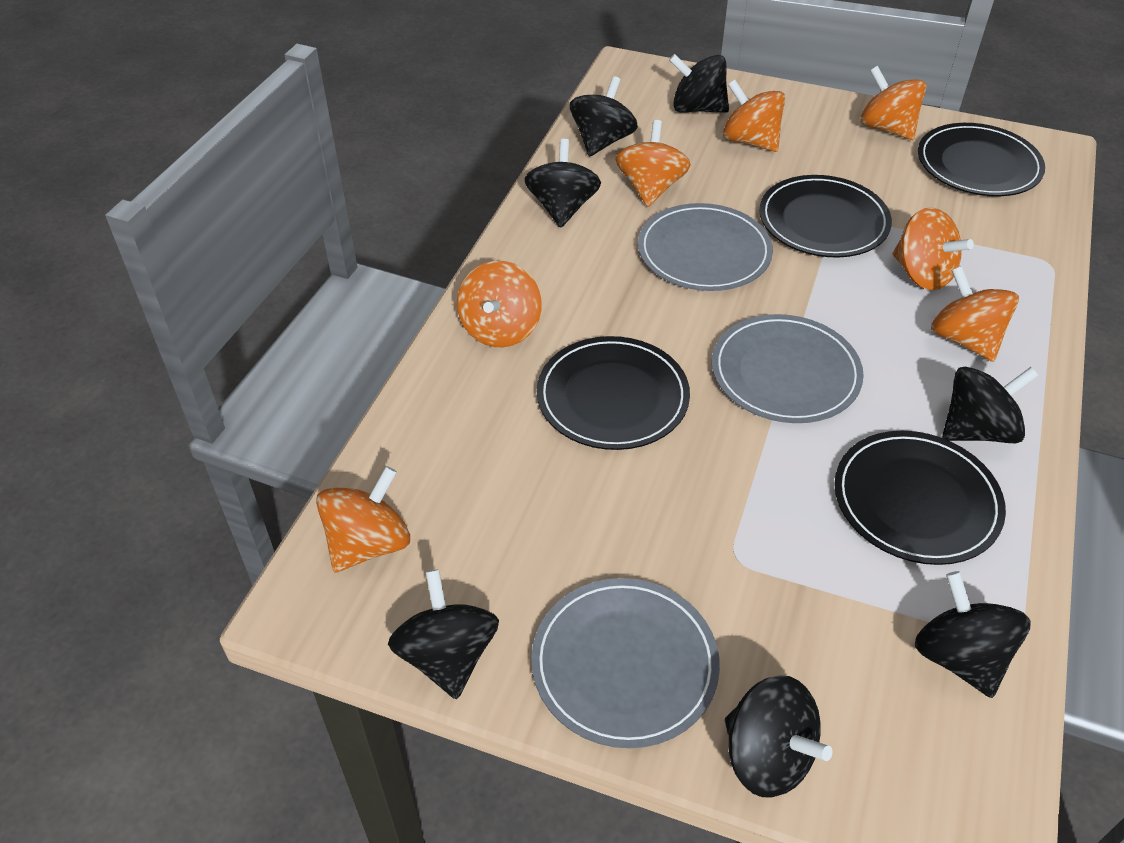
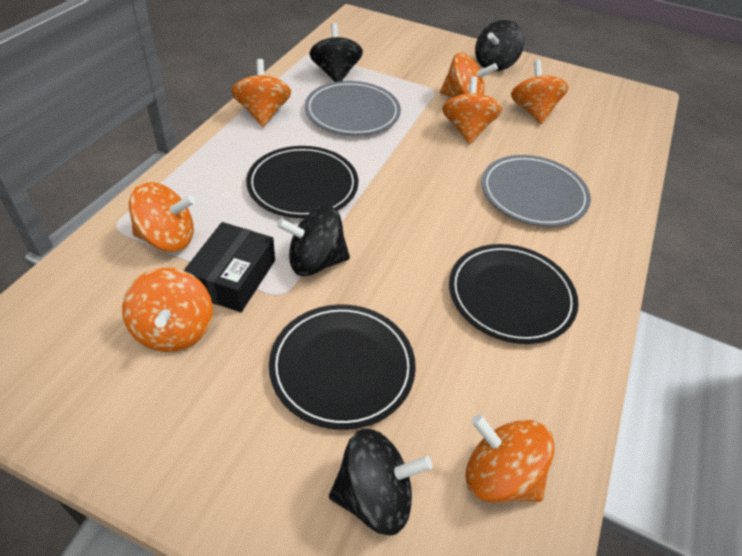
black box: 0 -> 1
black plate: 4 -> 3
black spinning top: 7 -> 4
grey plate: 3 -> 2

